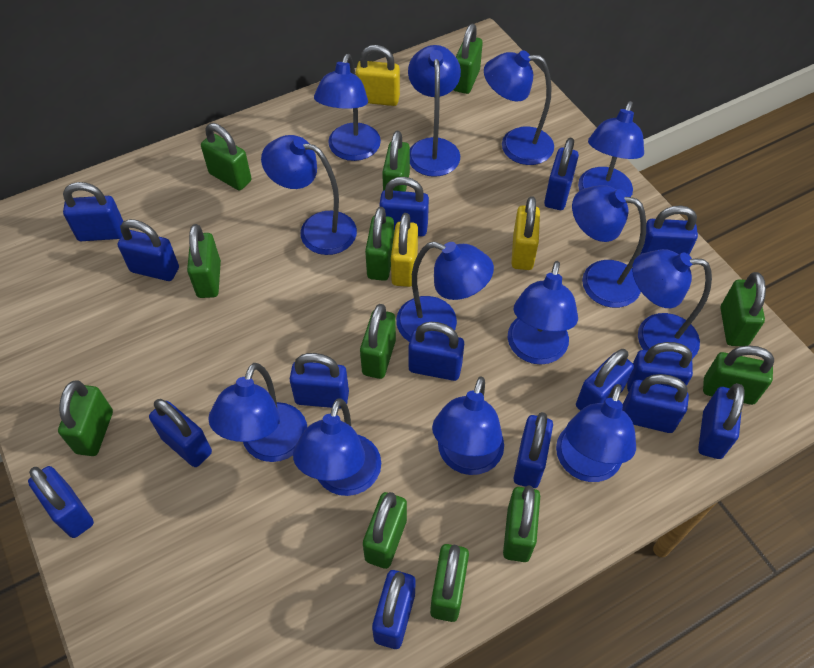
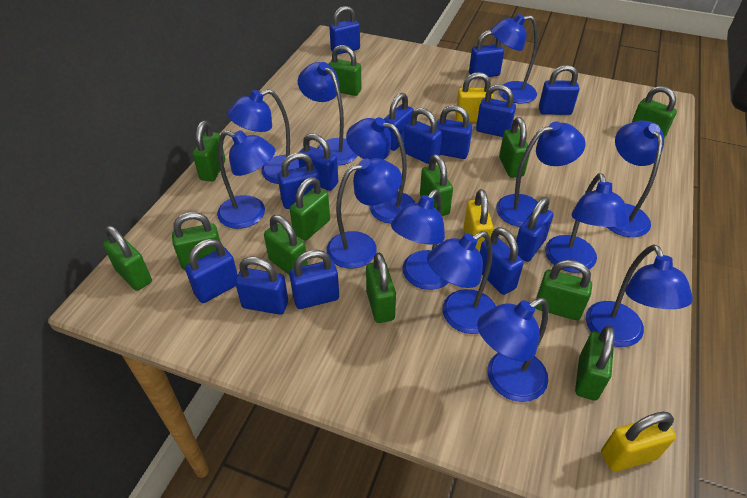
blue padlock: 15 -> 14

